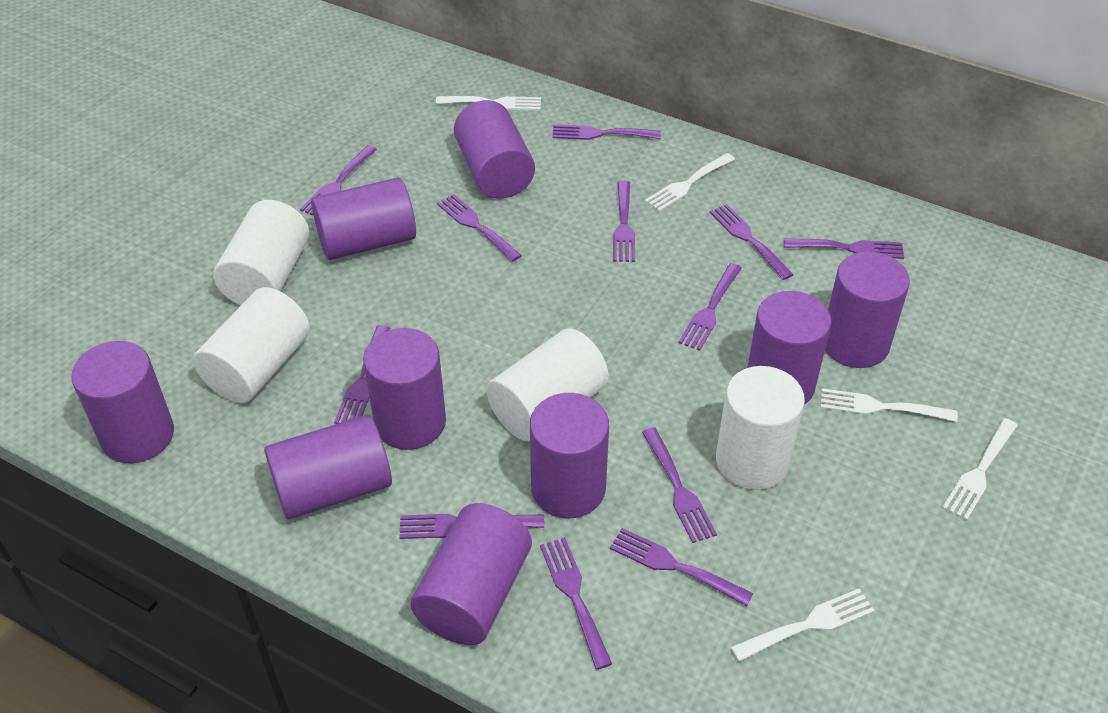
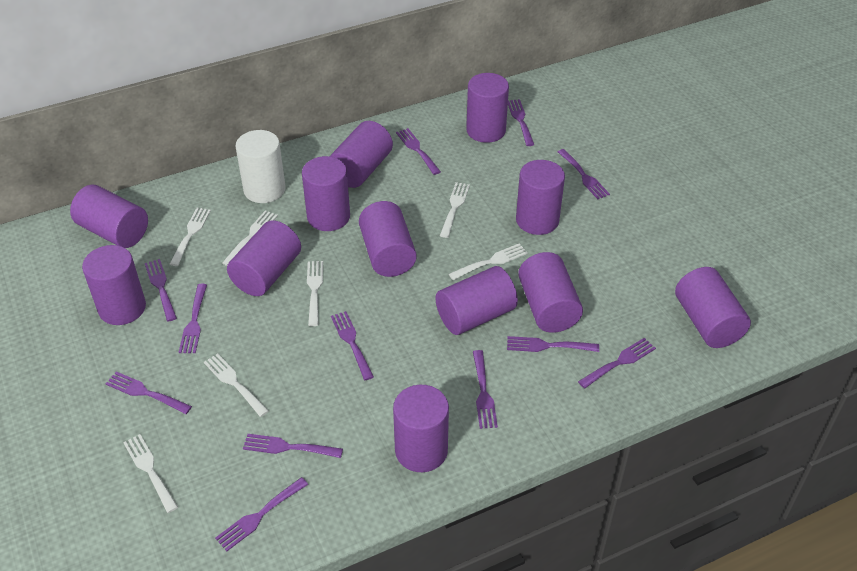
purple cylinder: 9 -> 12
white cylinder: 4 -> 1
white fork: 5 -> 7

